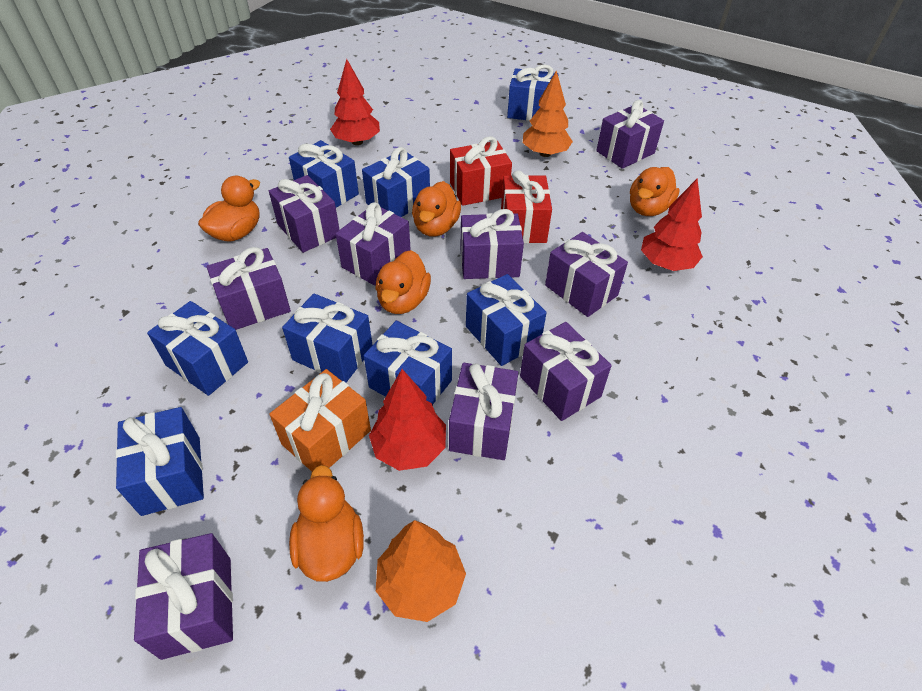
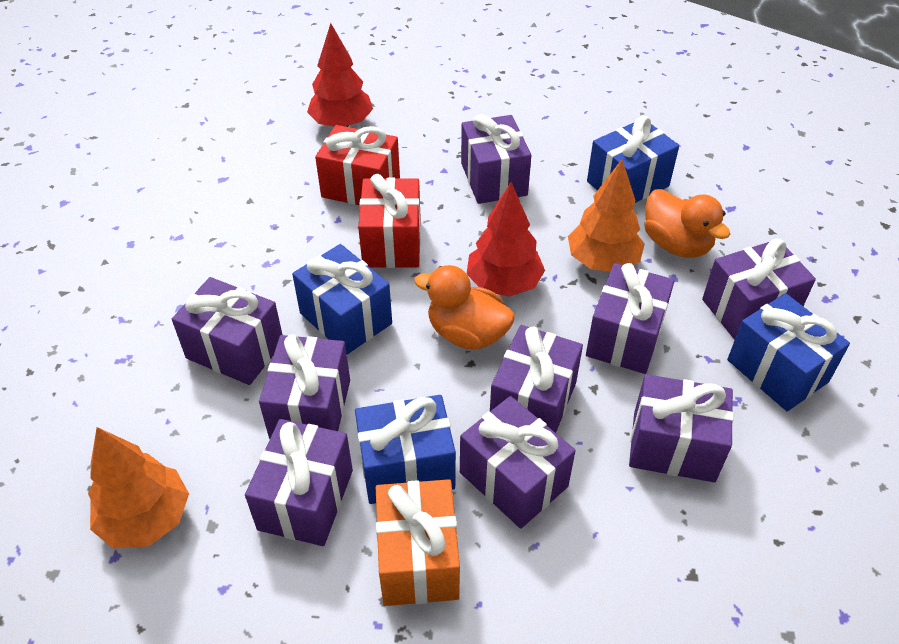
blue gift: 8 -> 4
orange duck: 5 -> 2
red tree: 3 -> 2

